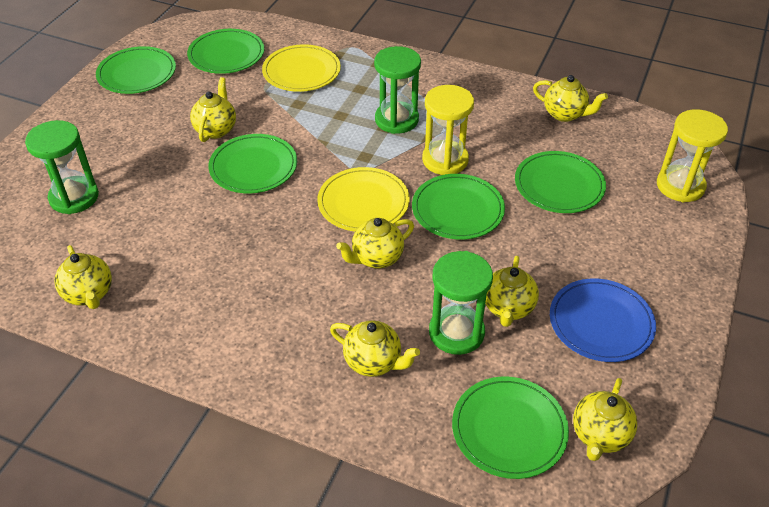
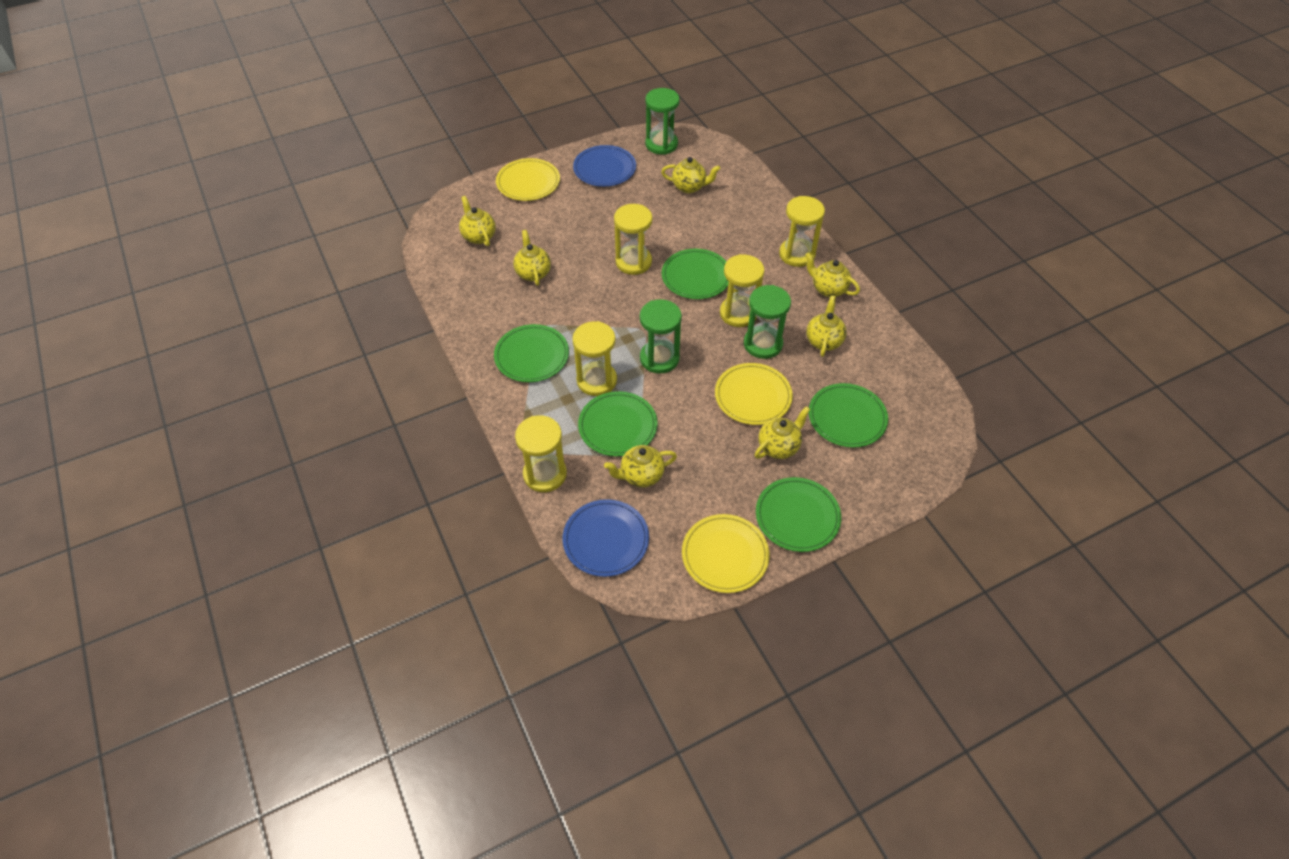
blue plate: 1 -> 2
green plate: 6 -> 5
yellow hourglass: 2 -> 5
yellow plate: 2 -> 3

